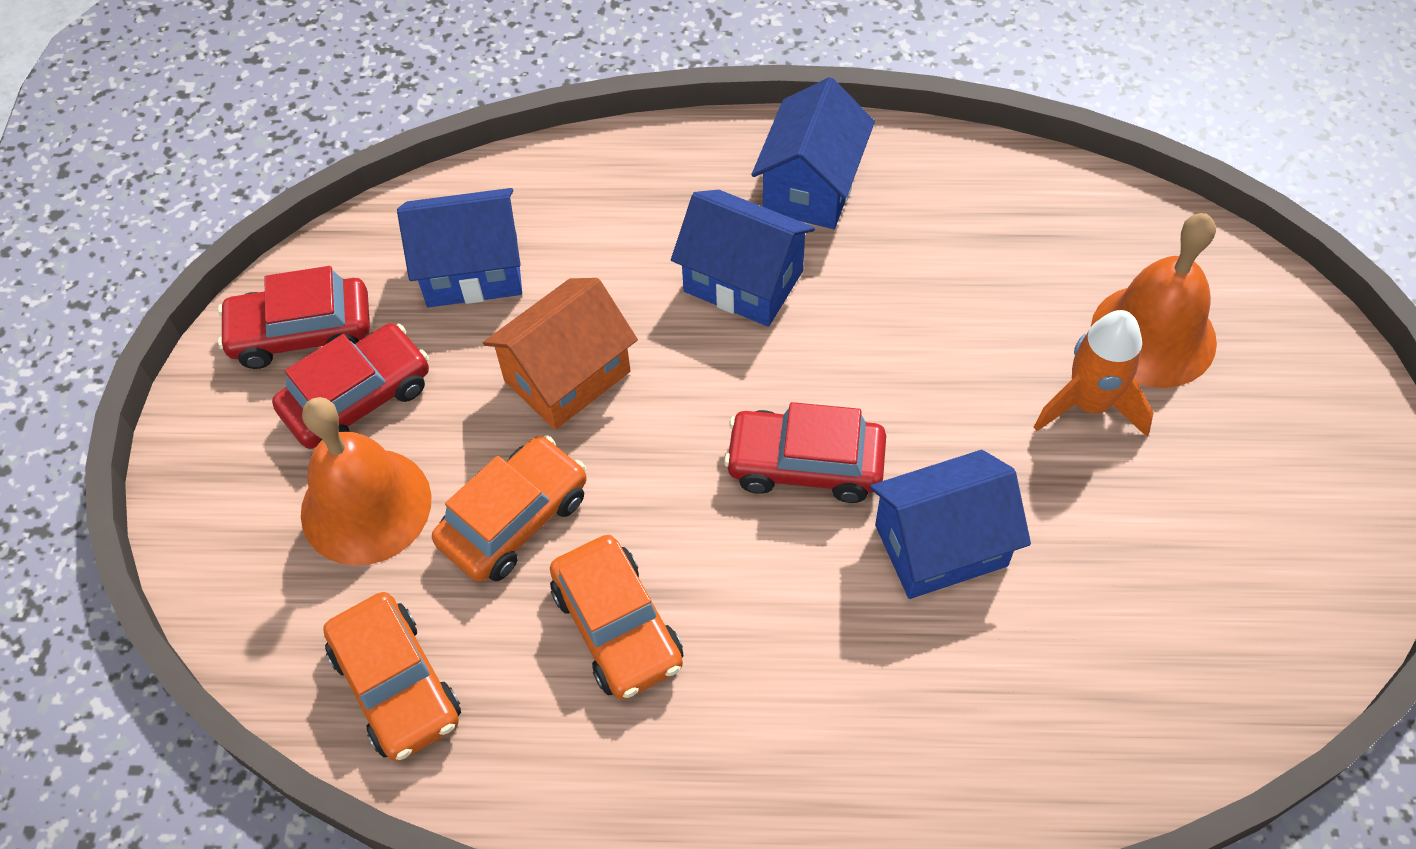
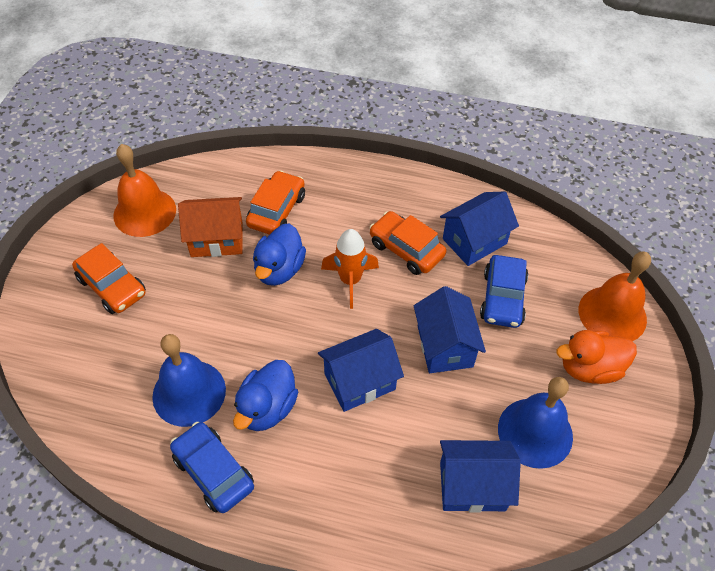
blue bell: 0 -> 2
blue car: 0 -> 2
blue duck: 0 -> 2
orange duck: 0 -> 1
red car: 3 -> 0

